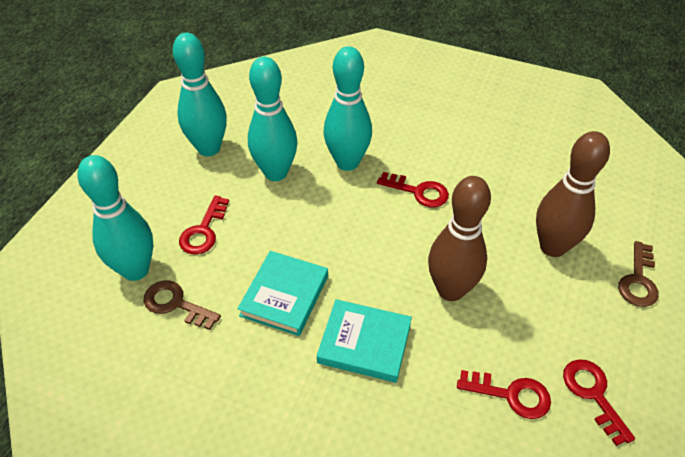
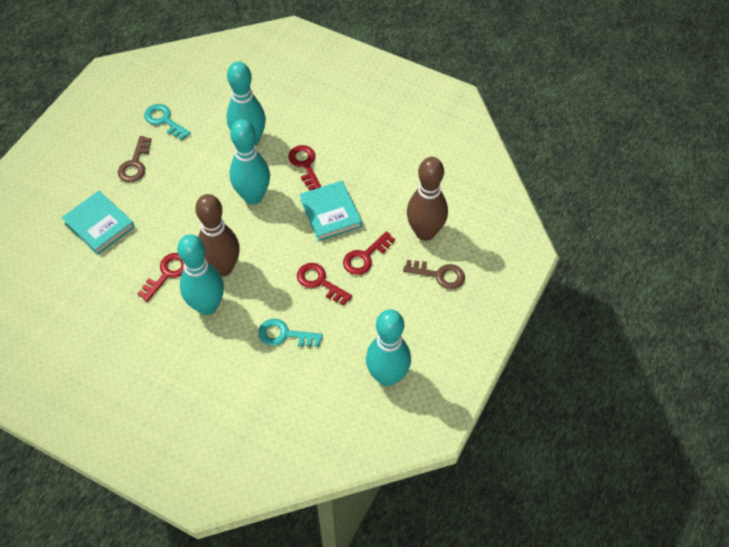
turquoise key: 0 -> 2

